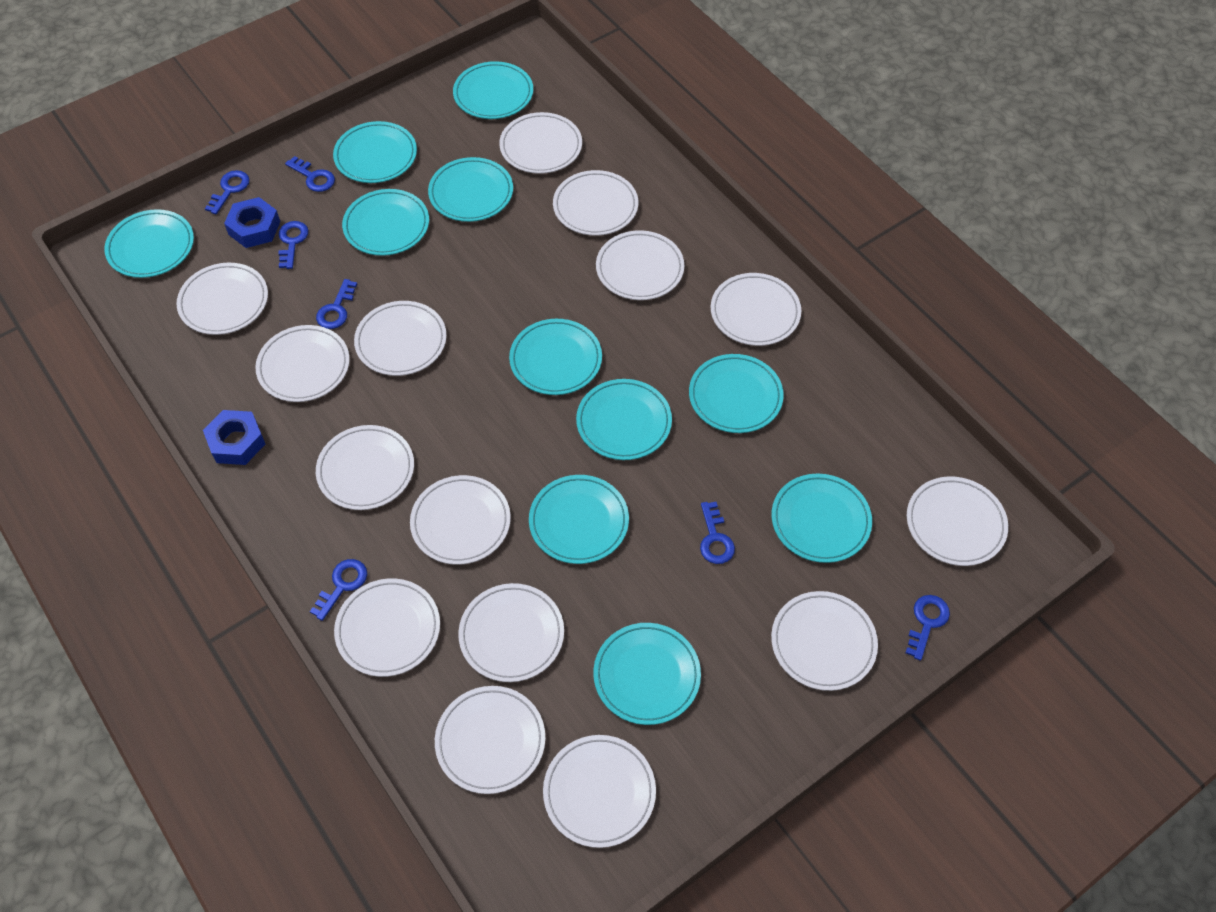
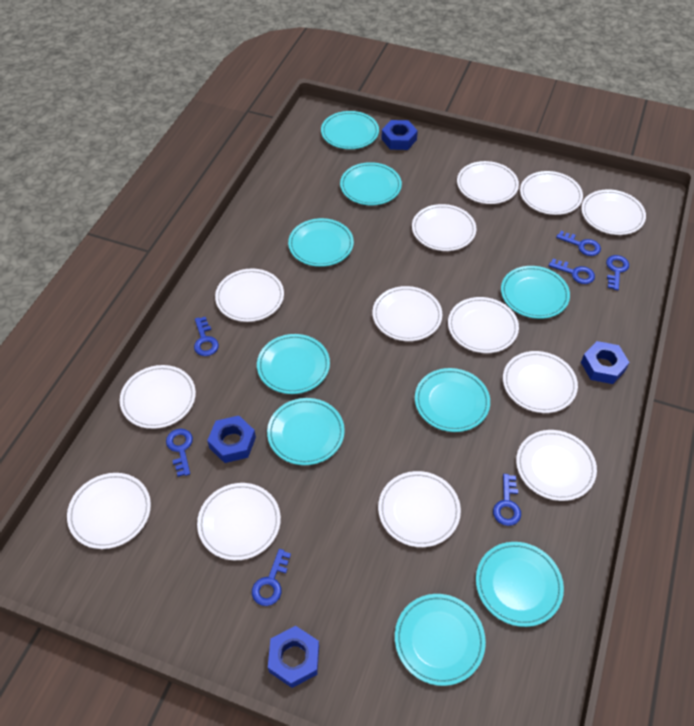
blue nut: 2 -> 4
turquoise plate: 11 -> 9
white plate: 15 -> 13

